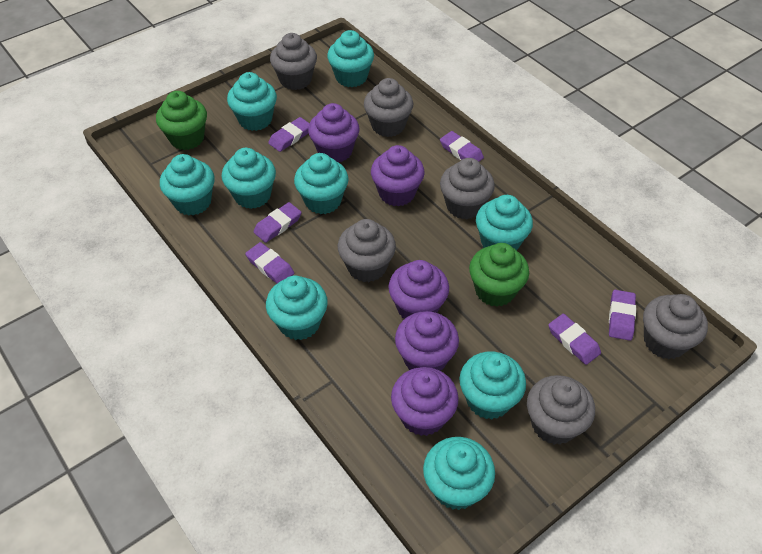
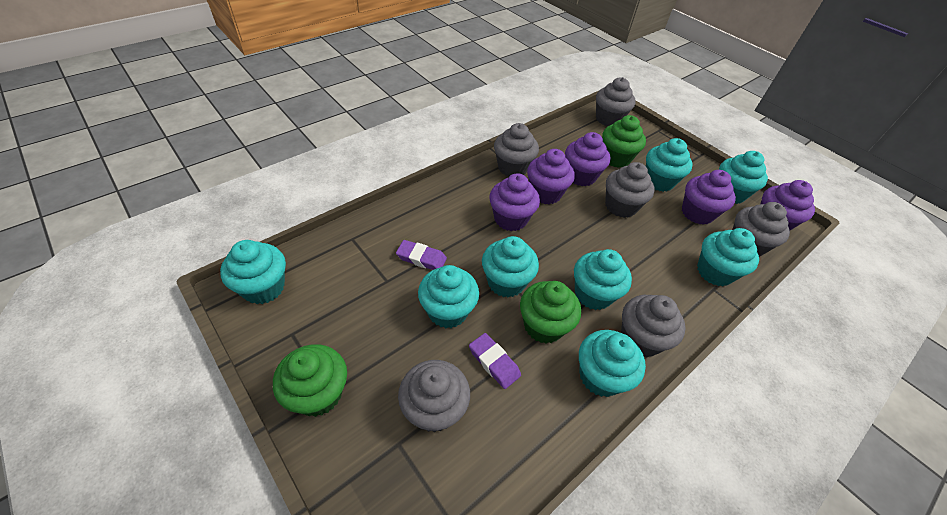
green cupcake: 2 -> 3
purple eraser: 6 -> 2
turquoise cupcake: 9 -> 8

